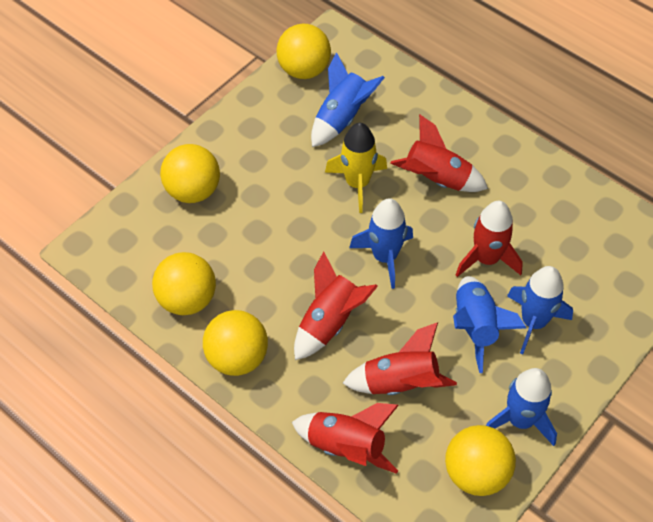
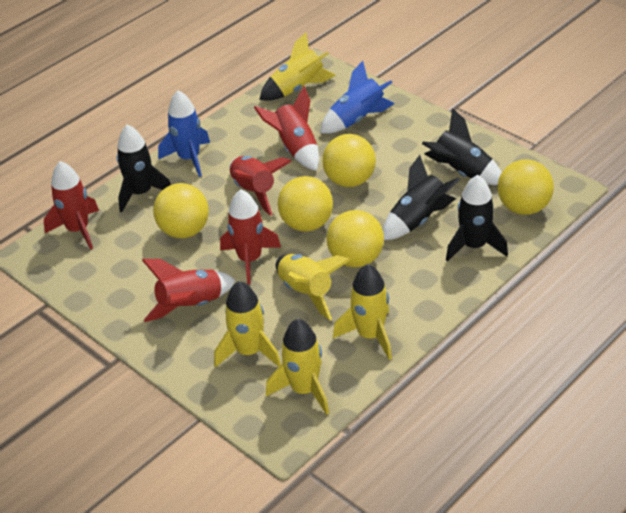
black rocket: 0 -> 4
blue rocket: 5 -> 2
yellow rocket: 1 -> 5

